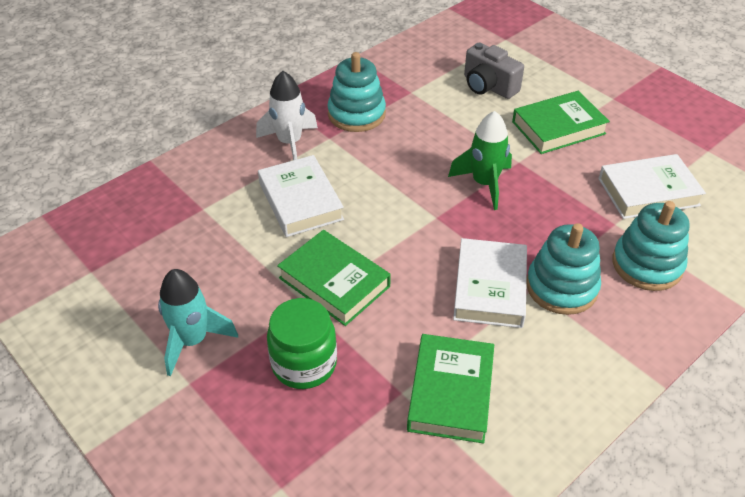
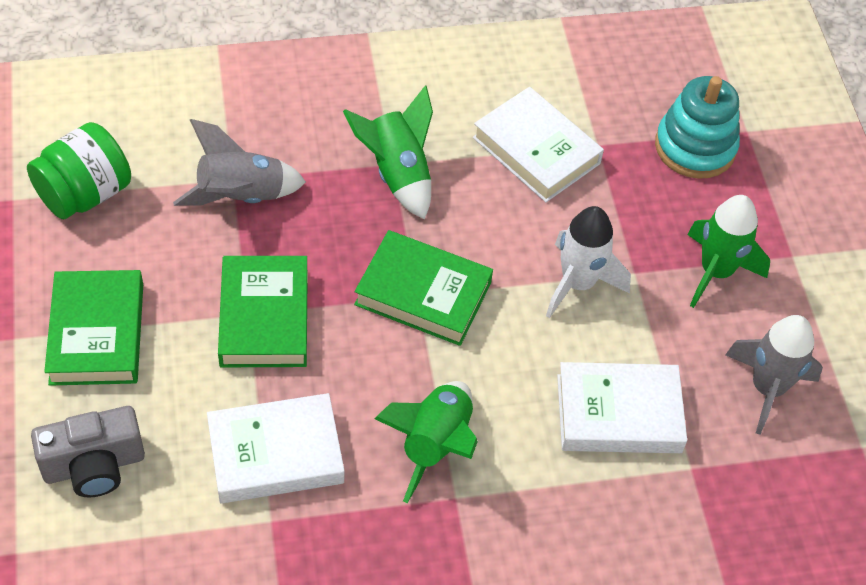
green rocket: 1 -> 3
grey rocket: 0 -> 2
turquoise rocket: 1 -> 0
turquoise stacking toy: 3 -> 1

